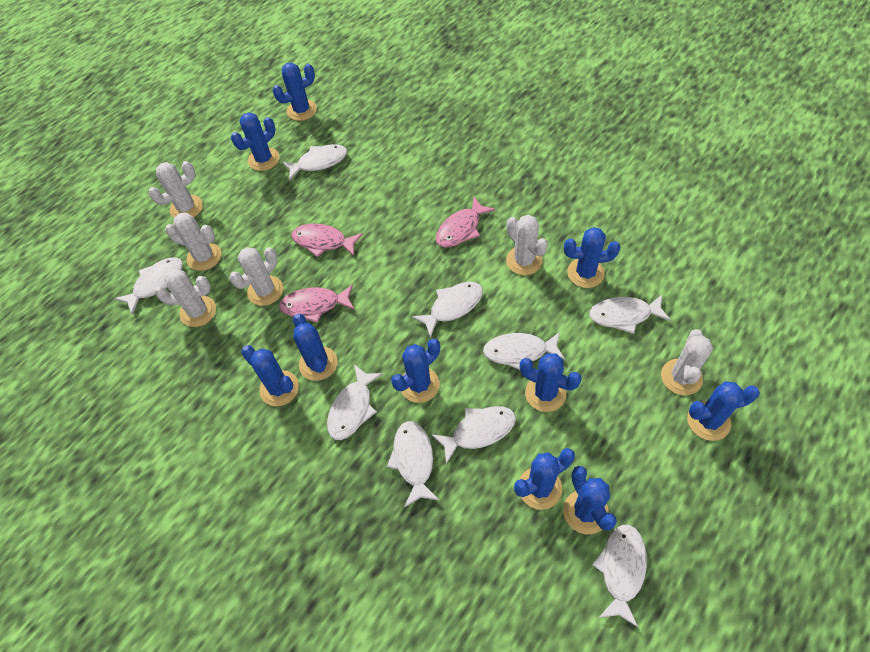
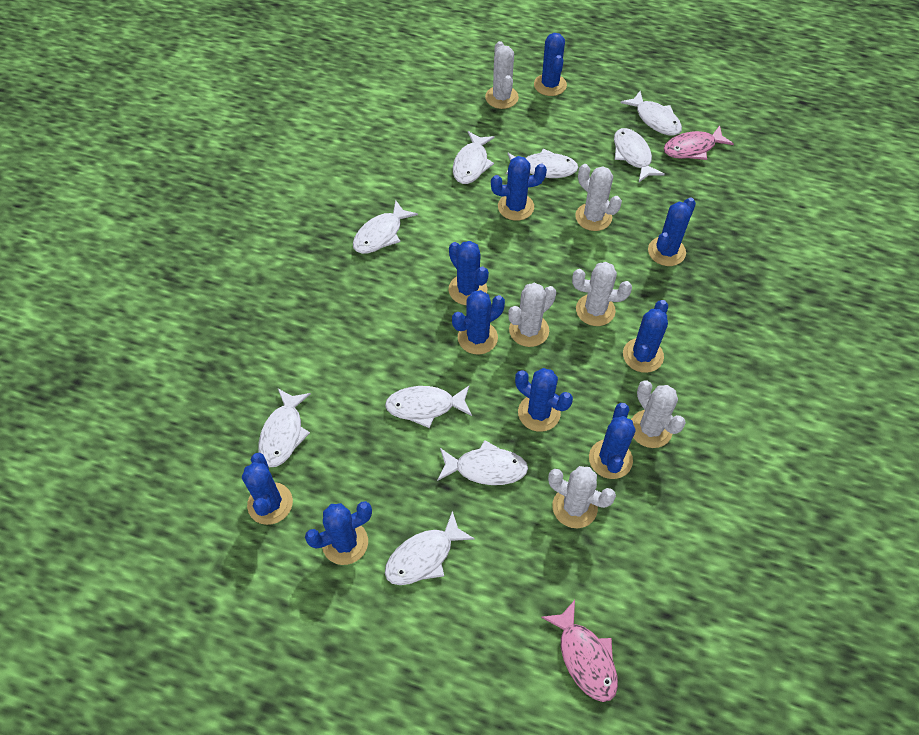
pink fish: 3 -> 2

